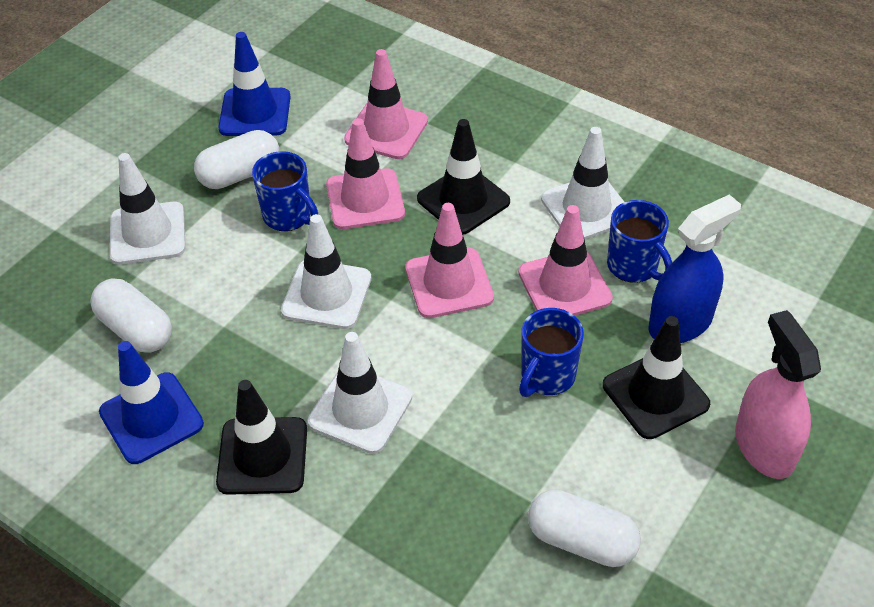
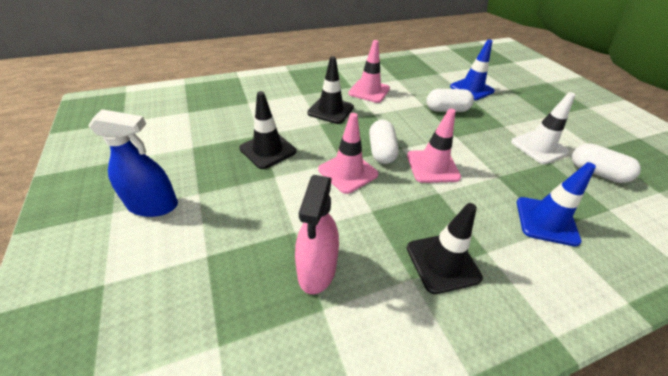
blue mug: 3 -> 0
pink traffic cone: 4 -> 3
white traffic cone: 4 -> 1

